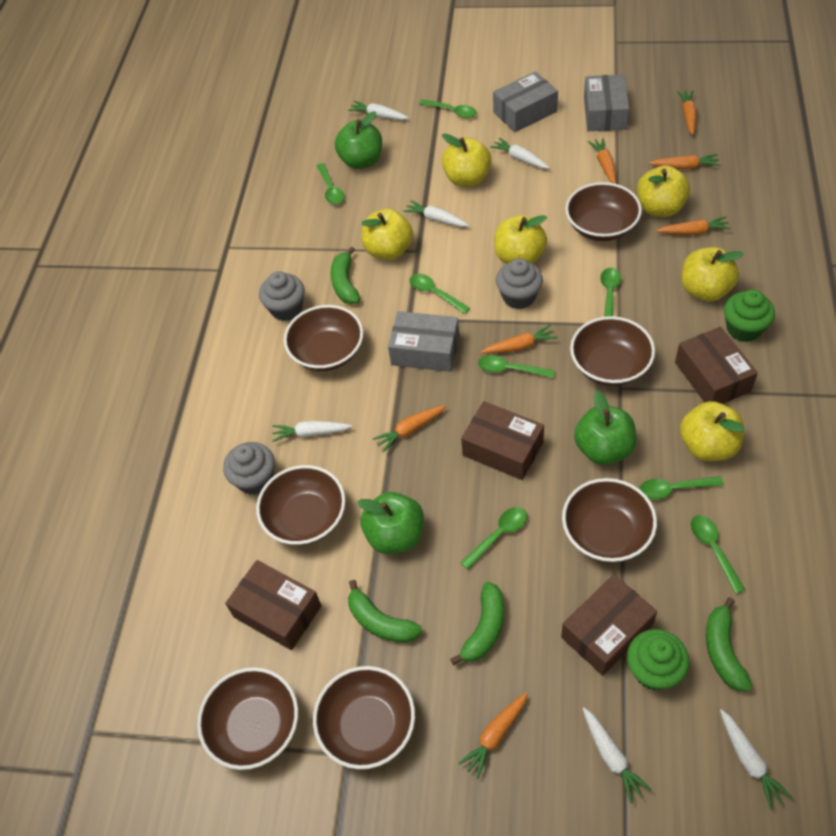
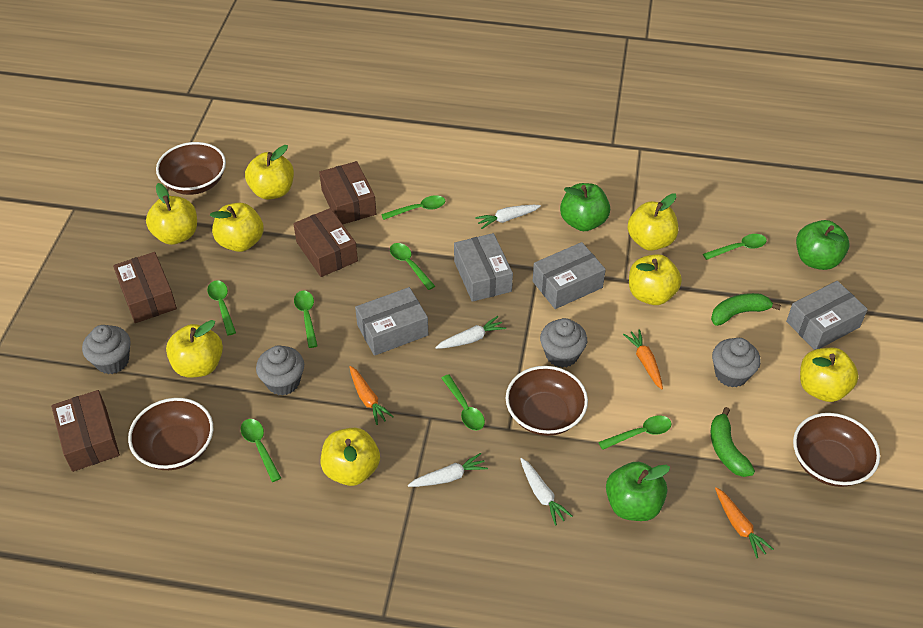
brown bowl: 7 -> 4
green banana: 4 -> 2
green cupcake: 2 -> 0
grey box: 3 -> 4
grey cupcake: 3 -> 4
orange carrot: 7 -> 3
white carrot: 6 -> 4
yellow apple: 6 -> 8

